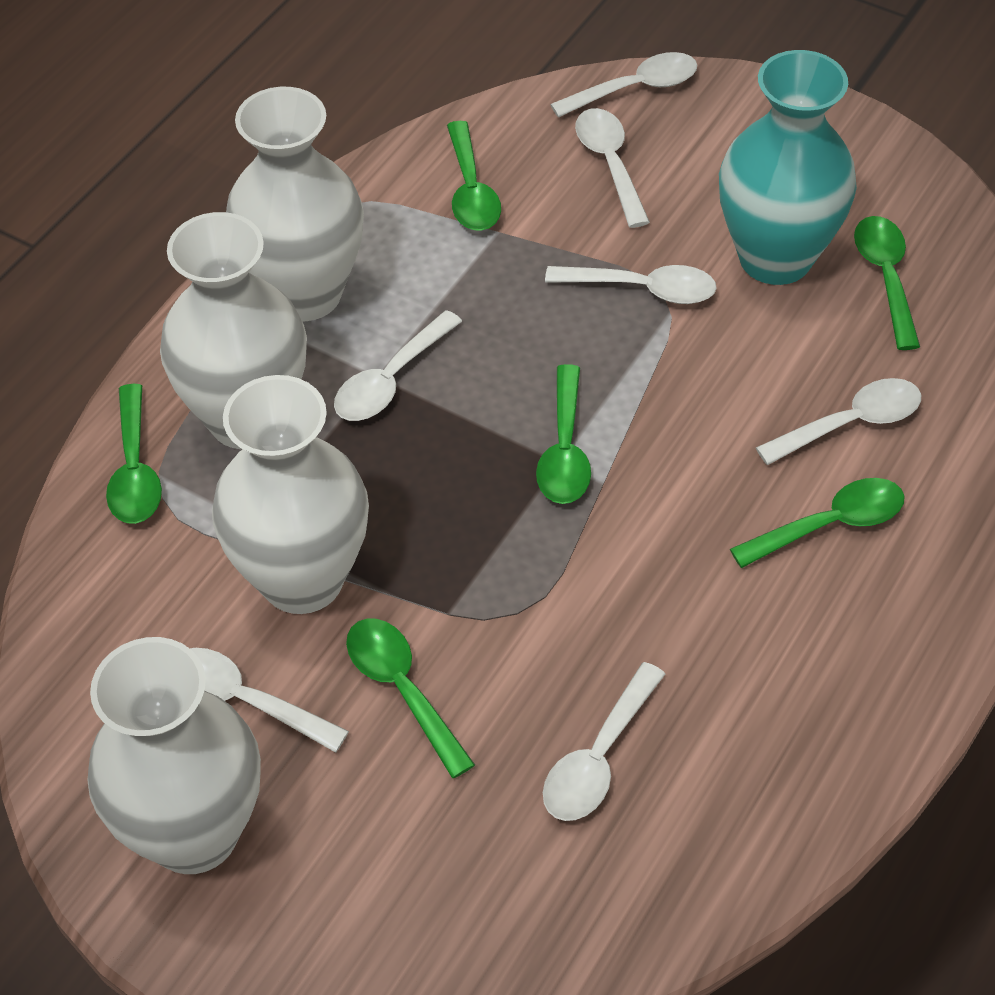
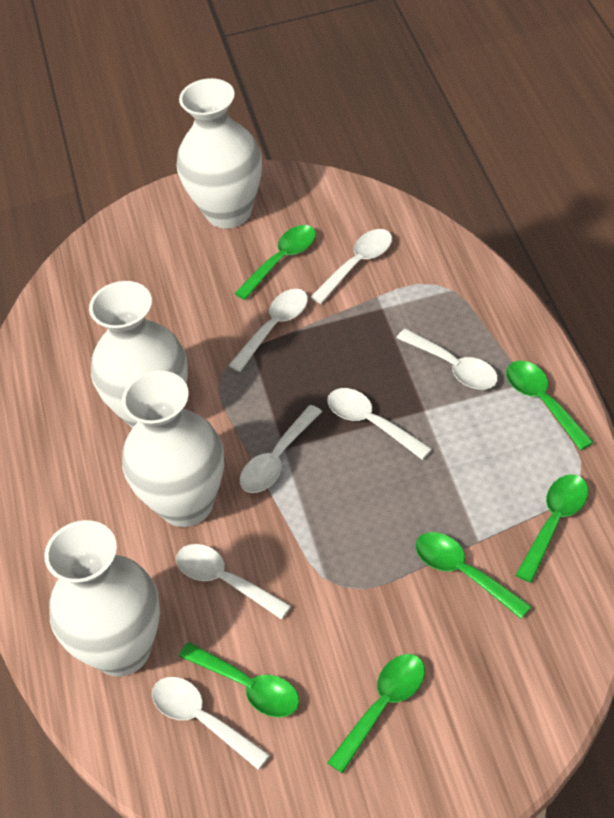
turquoise vase: 1 -> 0

